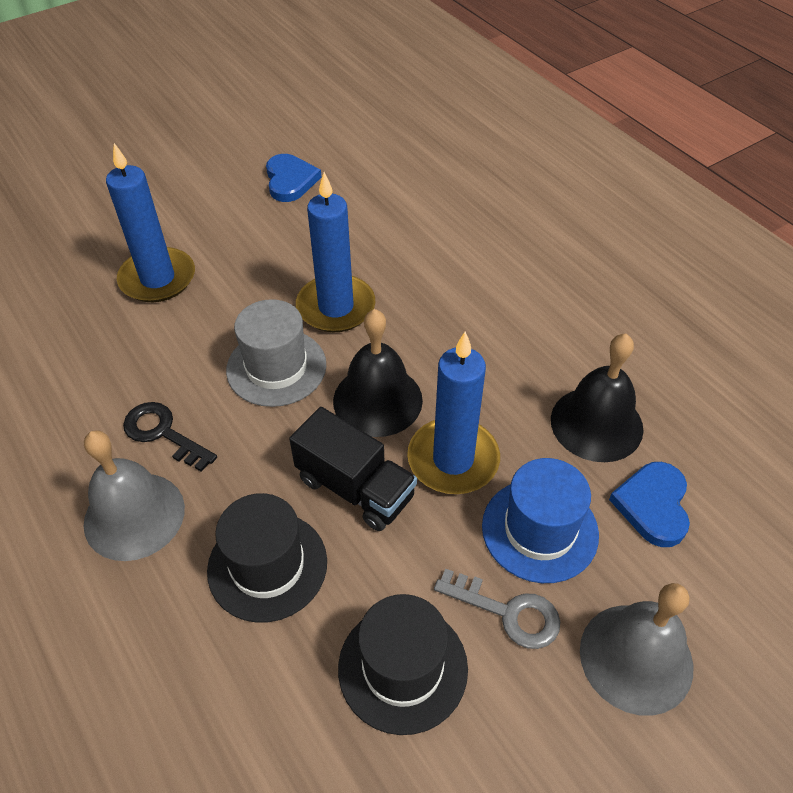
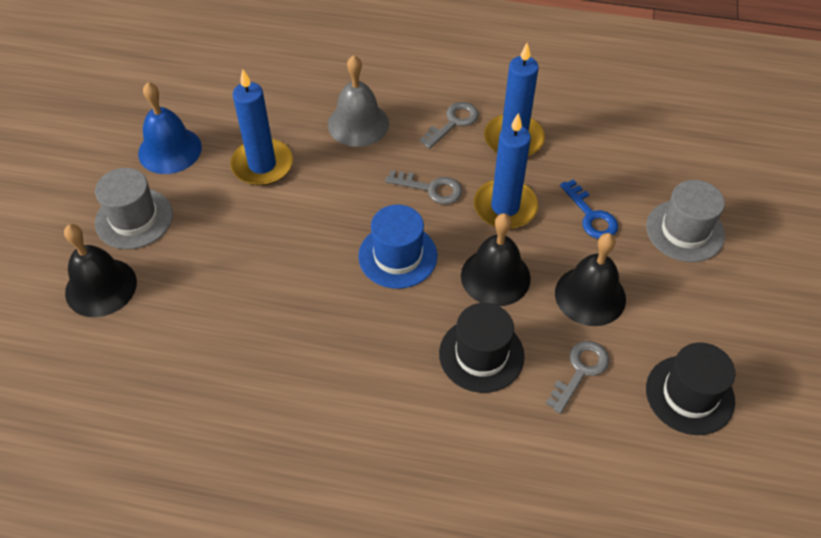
black bell: 2 -> 3
black key: 1 -> 0
black truck: 1 -> 0
blue bell: 0 -> 1
blue heart: 2 -> 0
blue key: 0 -> 1
grey bell: 2 -> 1
grey hat: 1 -> 2
grey key: 1 -> 3

